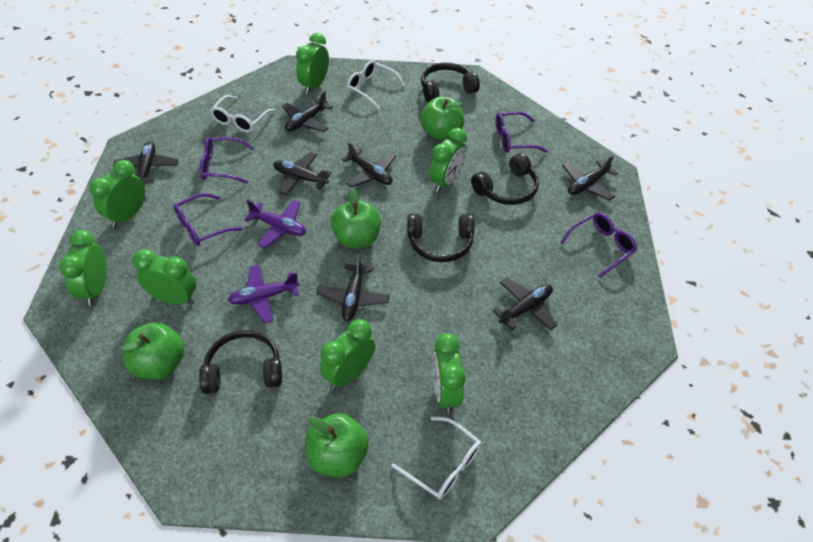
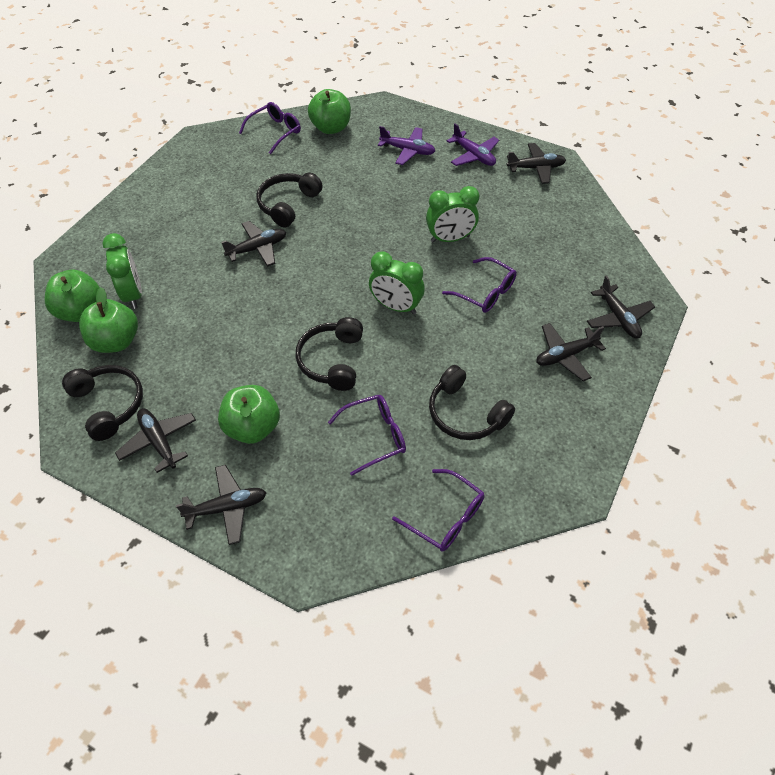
black plane: 7 -> 6
green clock: 7 -> 3
white glasses: 3 -> 0

